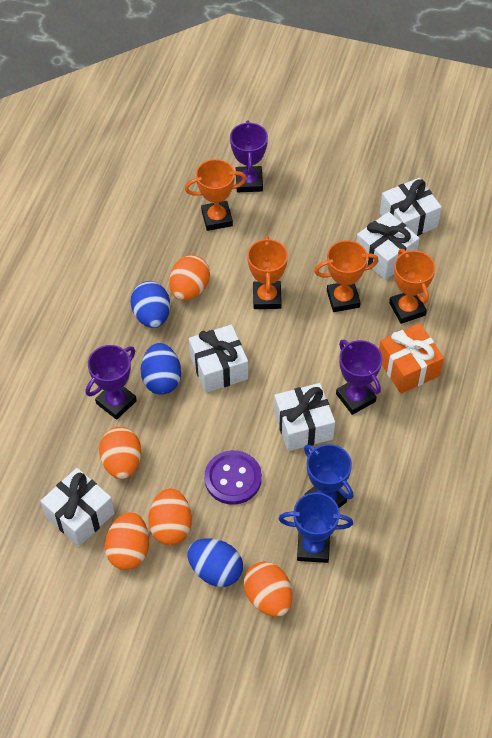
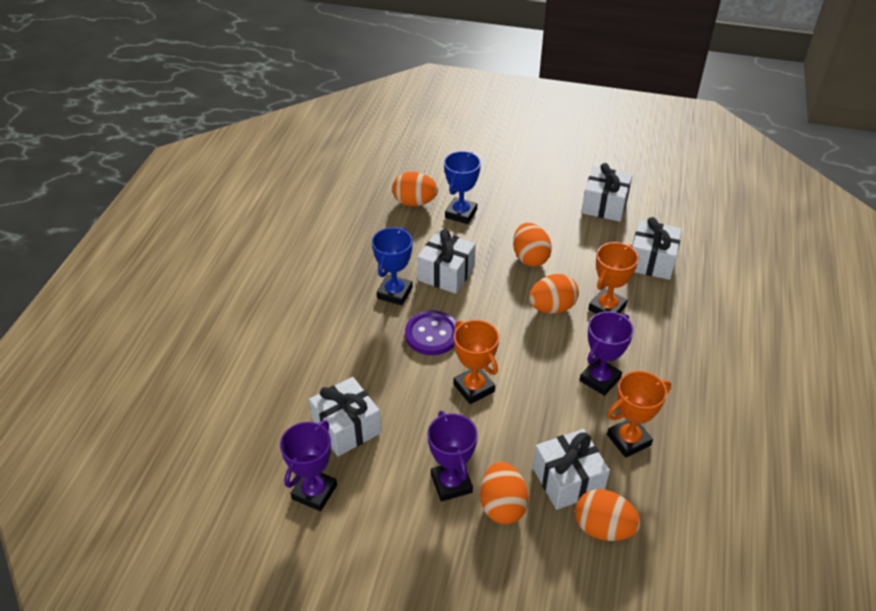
blue egg: 3 -> 0
orange gift: 1 -> 0
orange trophy: 4 -> 3

